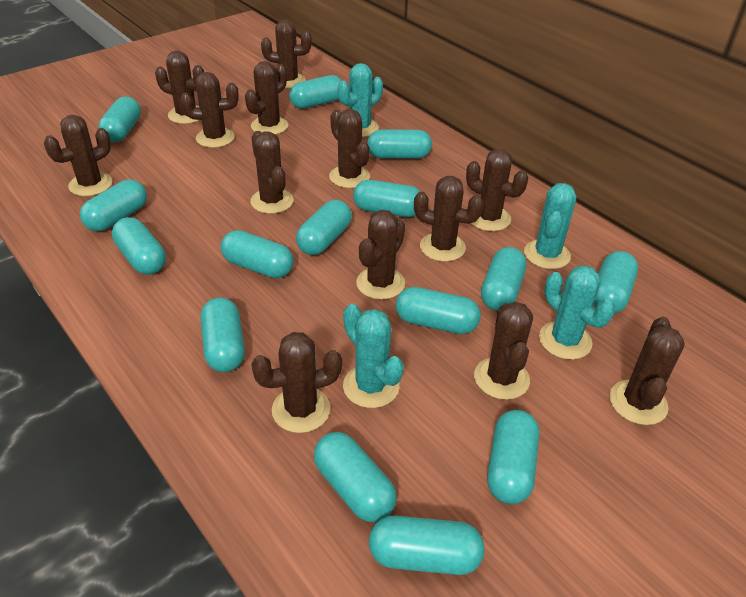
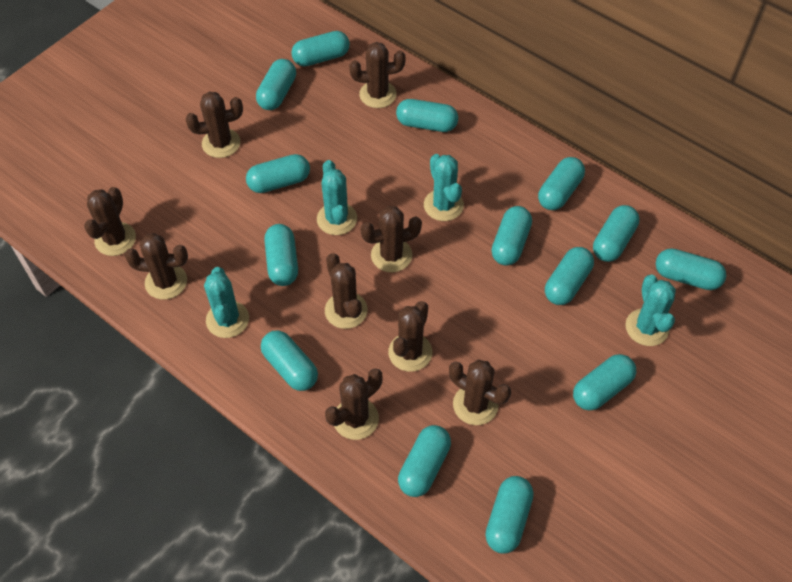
brown cactus: 13 -> 9
turquoise capsule: 15 -> 14

